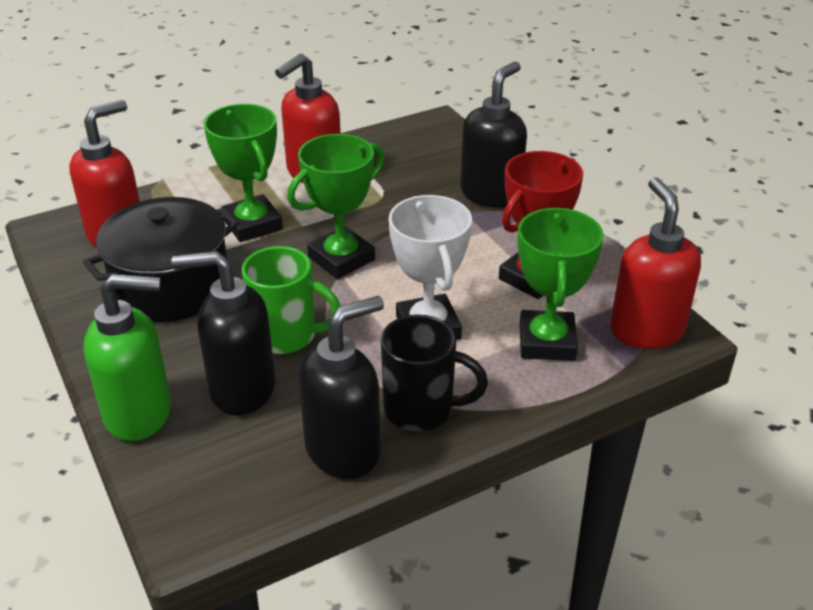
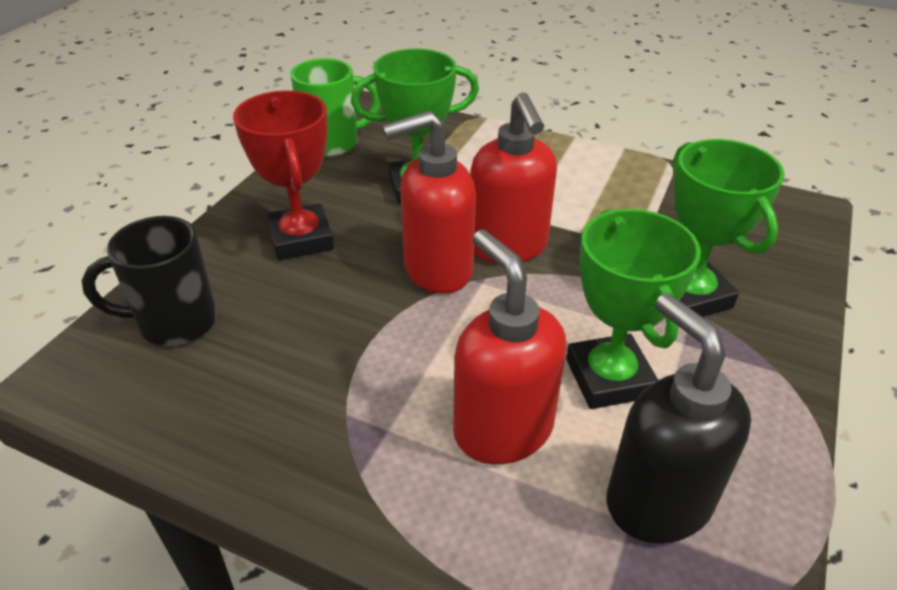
black pot: 1 -> 0
black soap dispenser: 3 -> 1
green soap dispenser: 1 -> 0
white trophy: 1 -> 0

